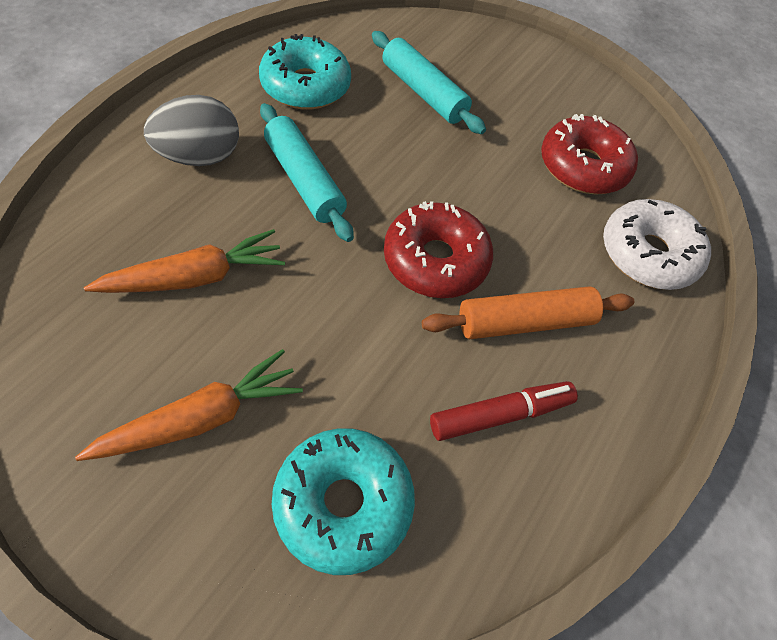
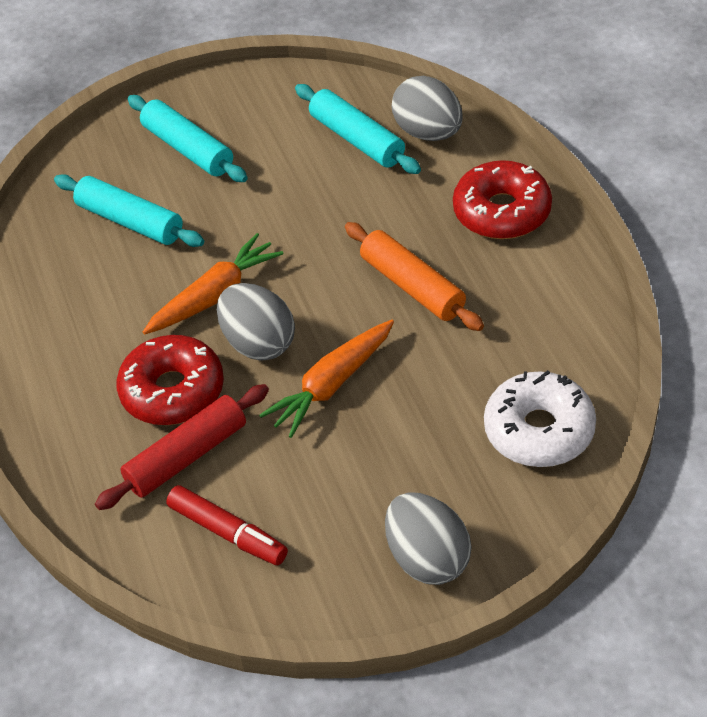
grey egg: 1 -> 3
red rolling pin: 0 -> 1
turquoise donut: 2 -> 0
turquoise rolling pin: 2 -> 3

